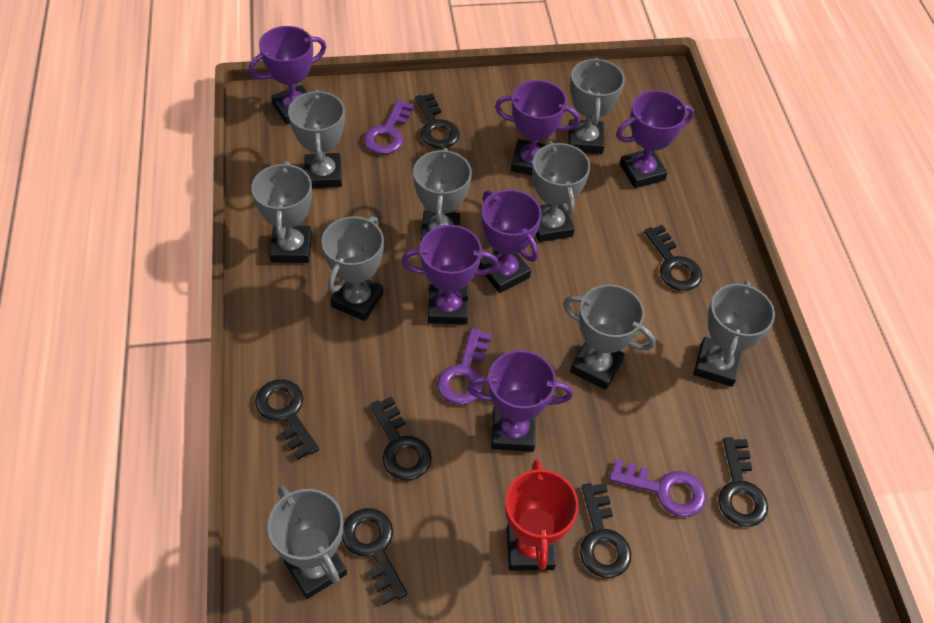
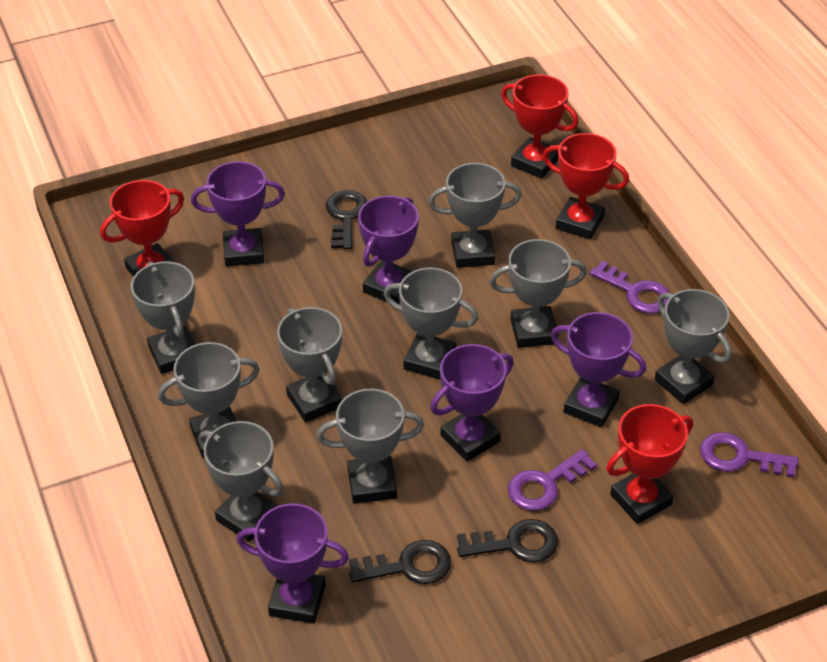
black key: 7 -> 3
purple trophy: 6 -> 5
red trophy: 1 -> 4

